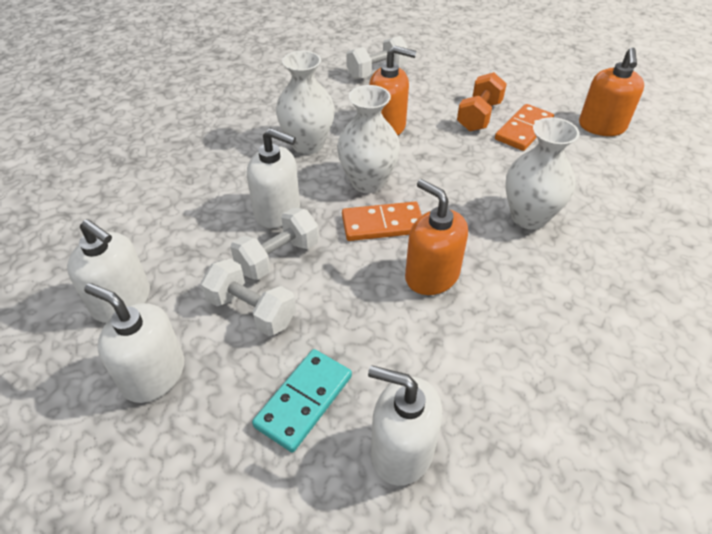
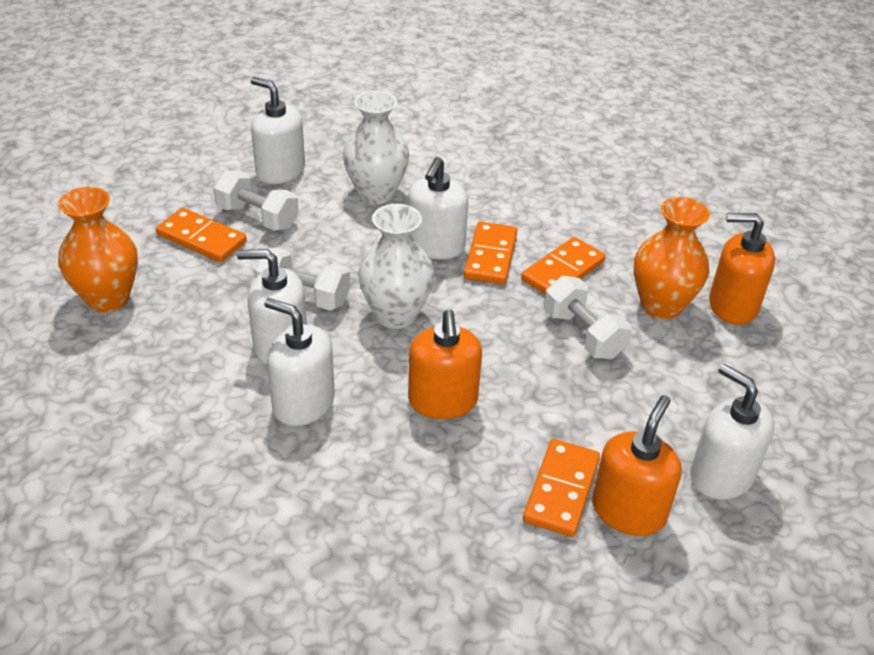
orange domino: 2 -> 4
orange dumbbell: 1 -> 0
orange vase: 0 -> 2
turquoise domino: 1 -> 0
white soap dispenser: 4 -> 5
white vase: 3 -> 2

